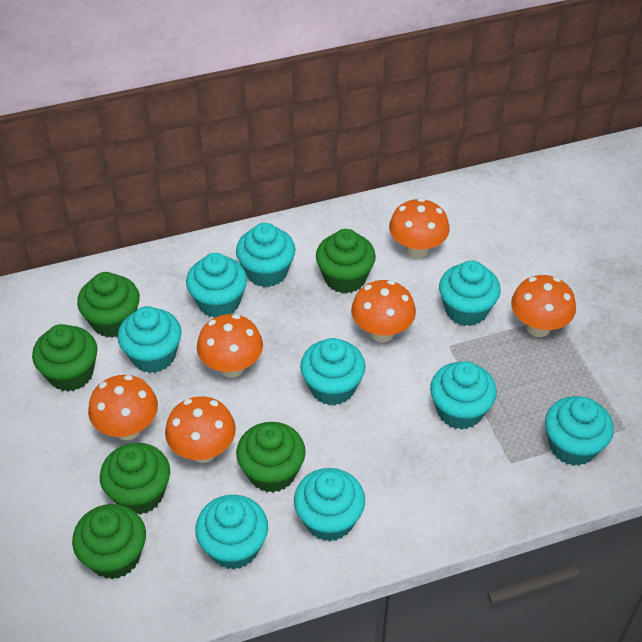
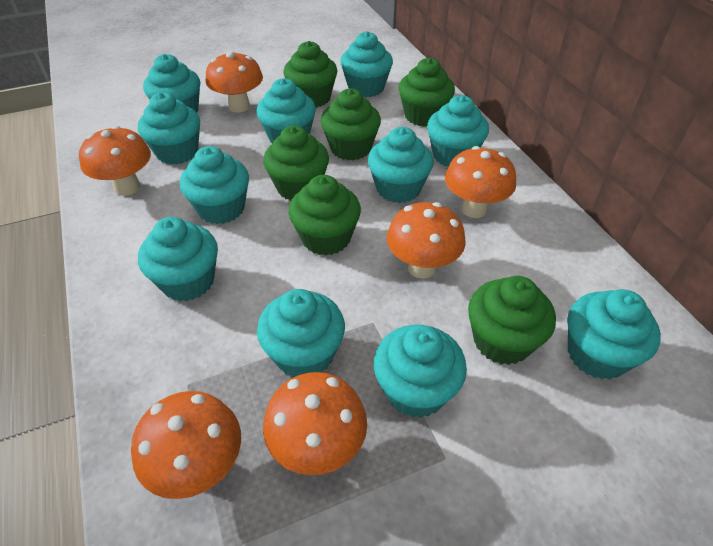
turquoise cupcake: 9 -> 11

